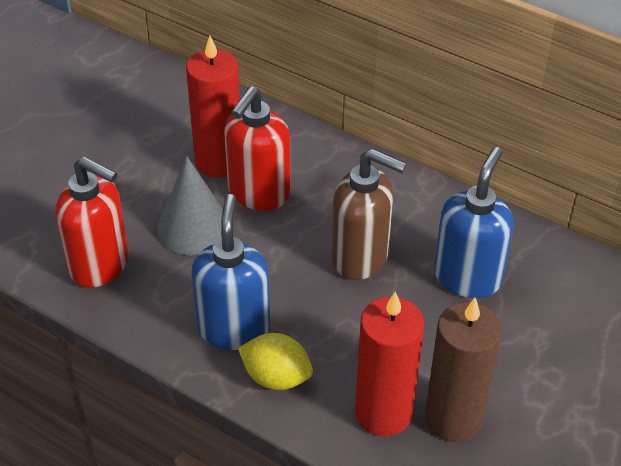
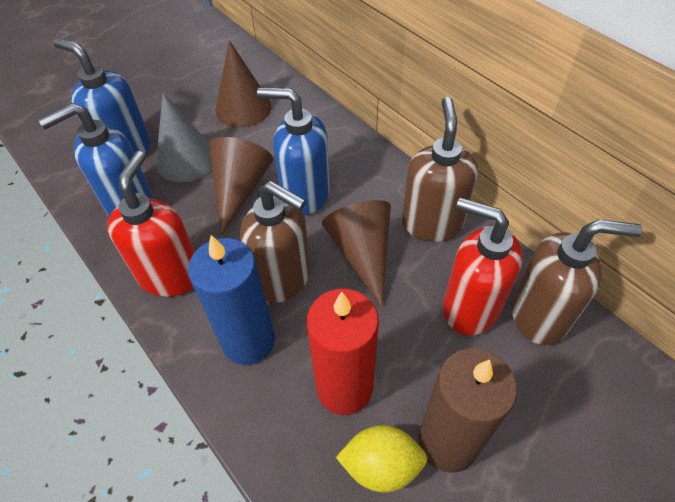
blue candle: 0 -> 1
blue soap dispenser: 2 -> 3
brown cone: 0 -> 3
brown soap dispenser: 1 -> 3
red candle: 2 -> 1

